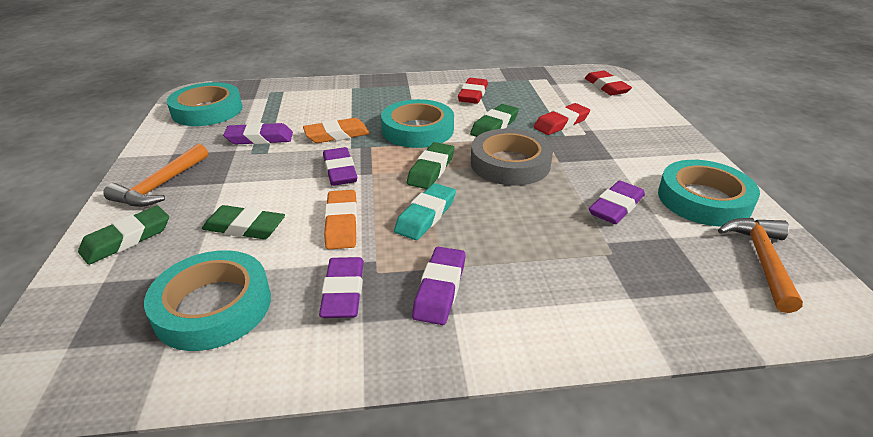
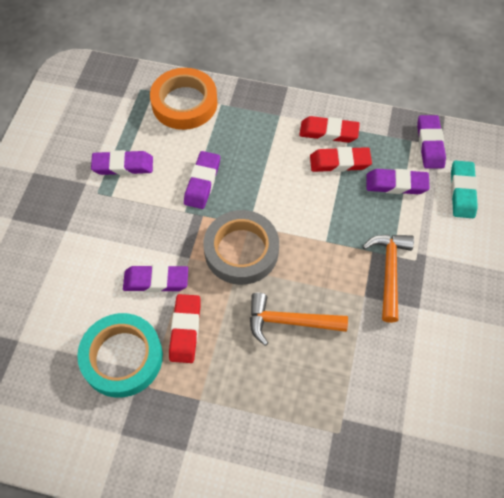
green eraser: 4 -> 0
orange eraser: 2 -> 0
orange tape: 0 -> 1
turquoise tape: 4 -> 1

